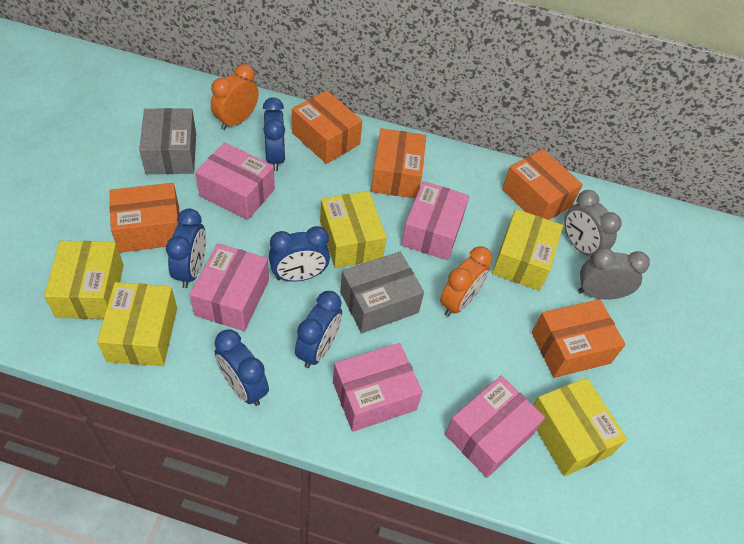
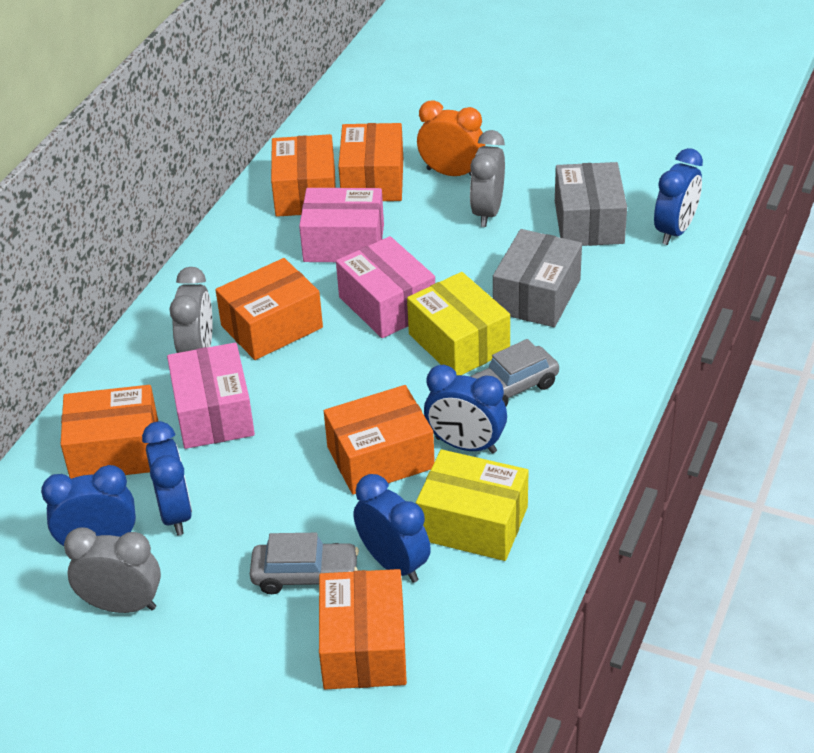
grey car: 0 -> 2
grey clock: 2 -> 3
orange box: 5 -> 6
orange clock: 2 -> 1
pink box: 5 -> 3
yellow box: 5 -> 2

